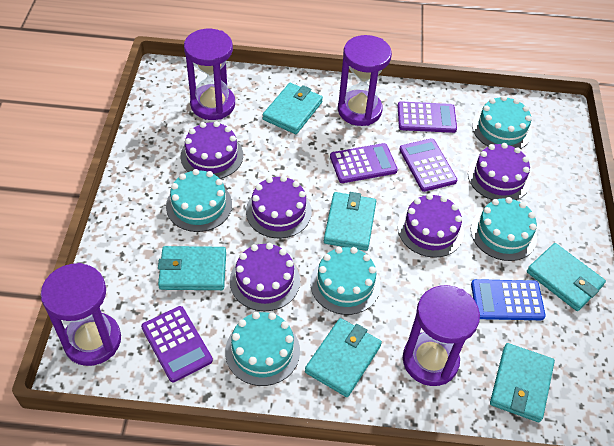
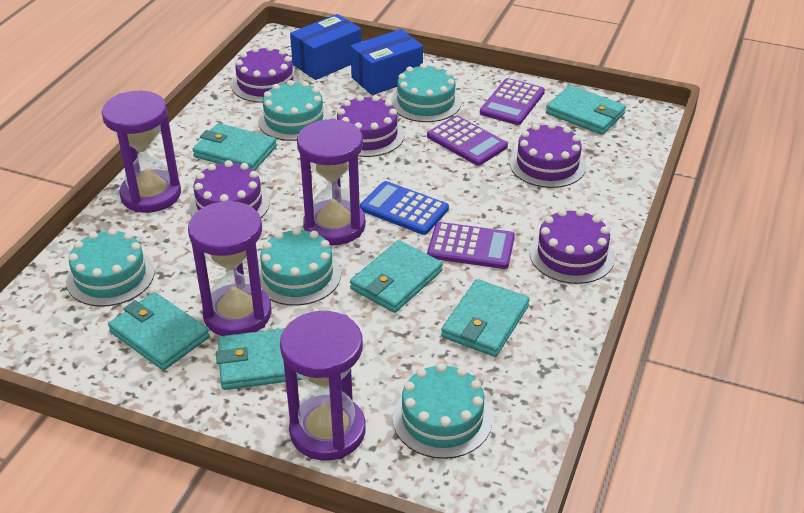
blue box: 0 -> 2
purple calculator: 4 -> 3

